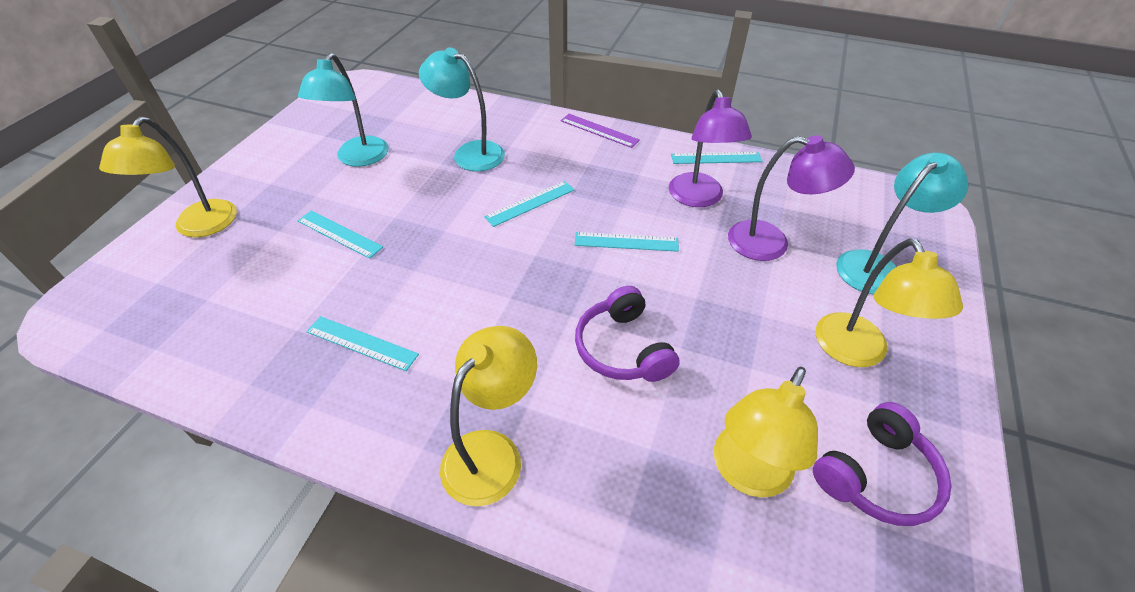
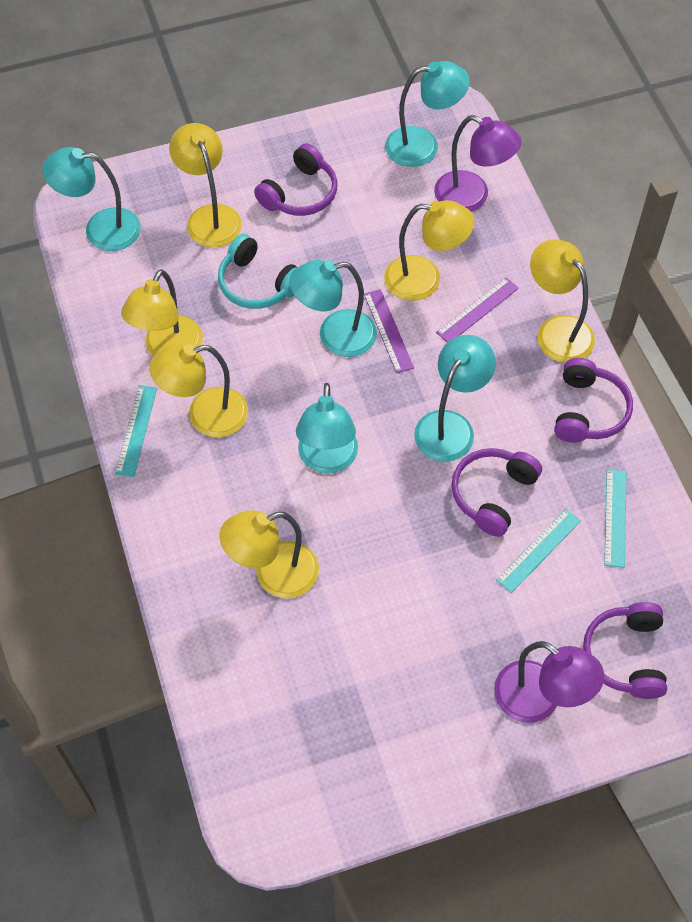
purple headphones: 2 -> 4
purple ruler: 1 -> 2
turquoise headphones: 0 -> 1
turquoise lamp: 3 -> 5
turquoise ruler: 5 -> 3
yellow lamp: 4 -> 6

